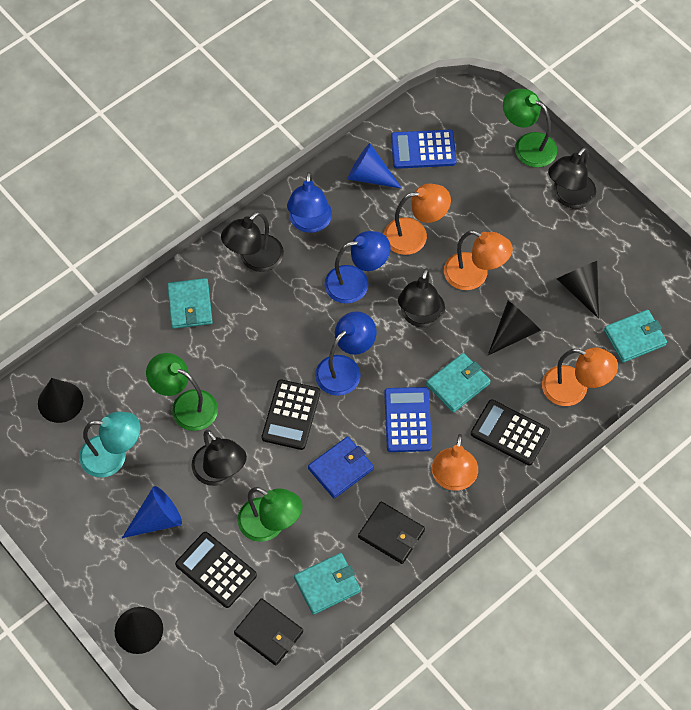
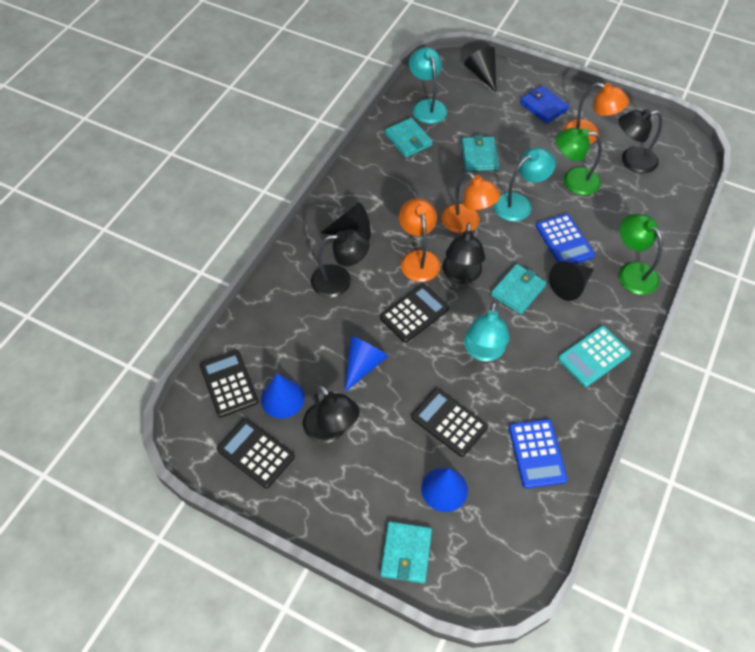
black calculator: 3 -> 4
black cone: 4 -> 3
black wallet: 2 -> 0
blue cone: 2 -> 3
blue lamp: 3 -> 0
green lamp: 3 -> 2
orange lamp: 4 -> 3
turquoise calculator: 0 -> 1
turquoise lamp: 1 -> 3

